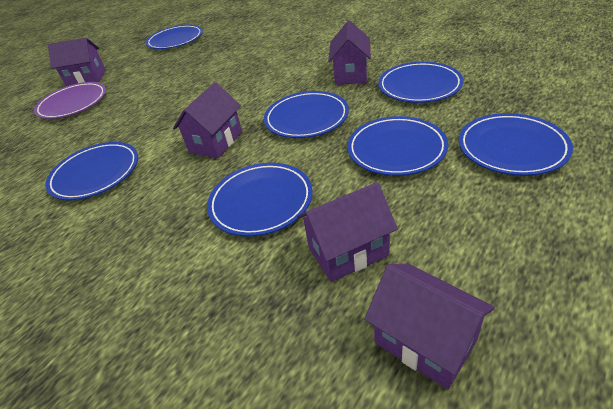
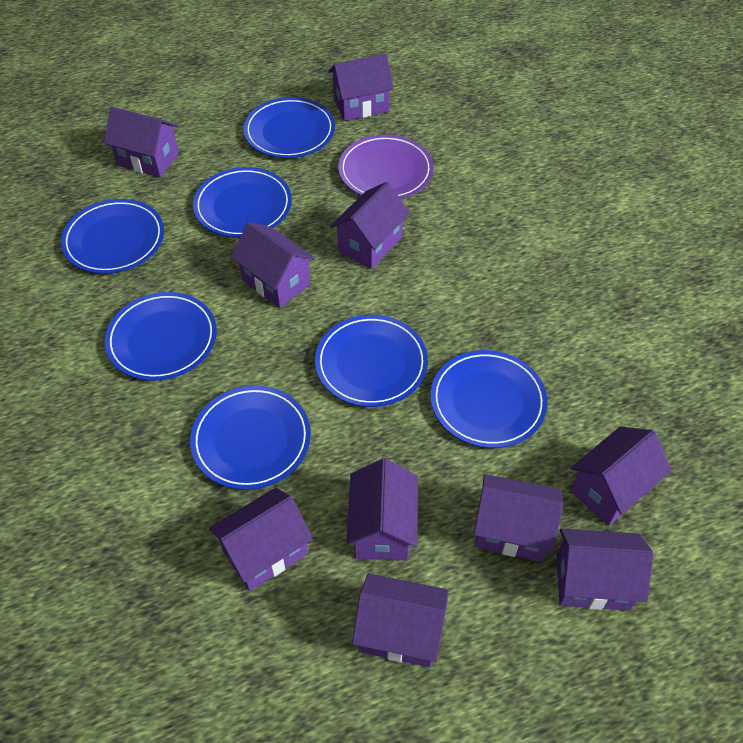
purple house: 5 -> 10

